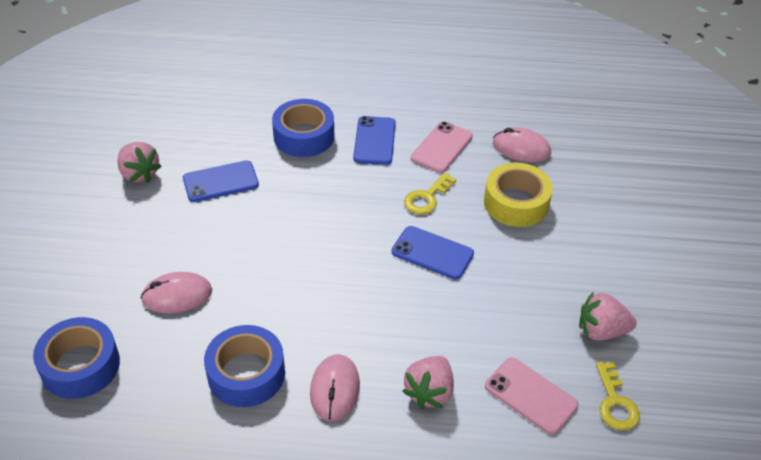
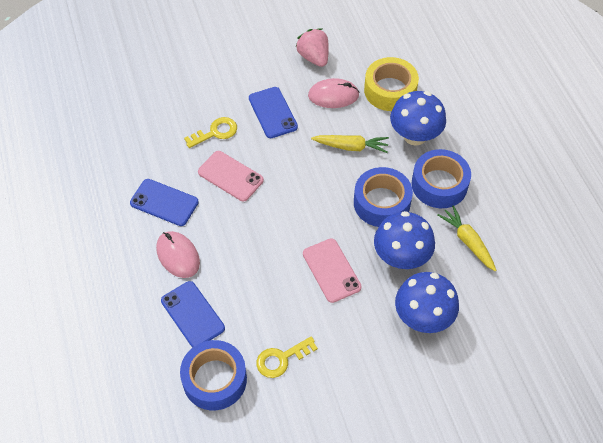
blue mushroom: 0 -> 3
pink mouse: 3 -> 2
pink strawberry: 3 -> 1
yellow carrot: 0 -> 2

